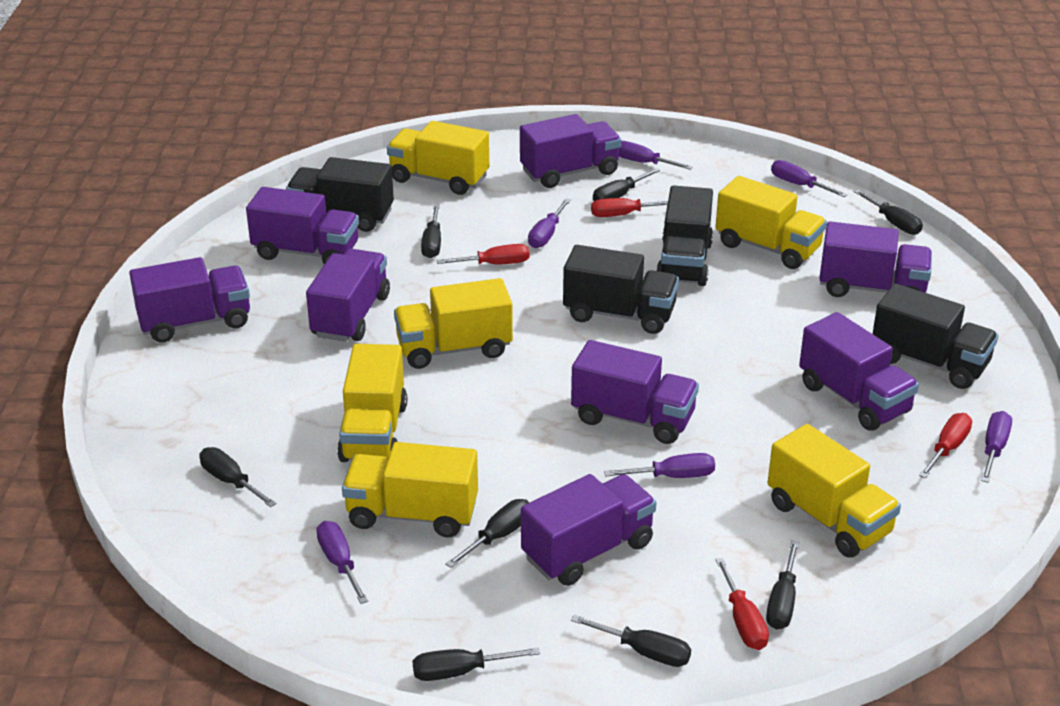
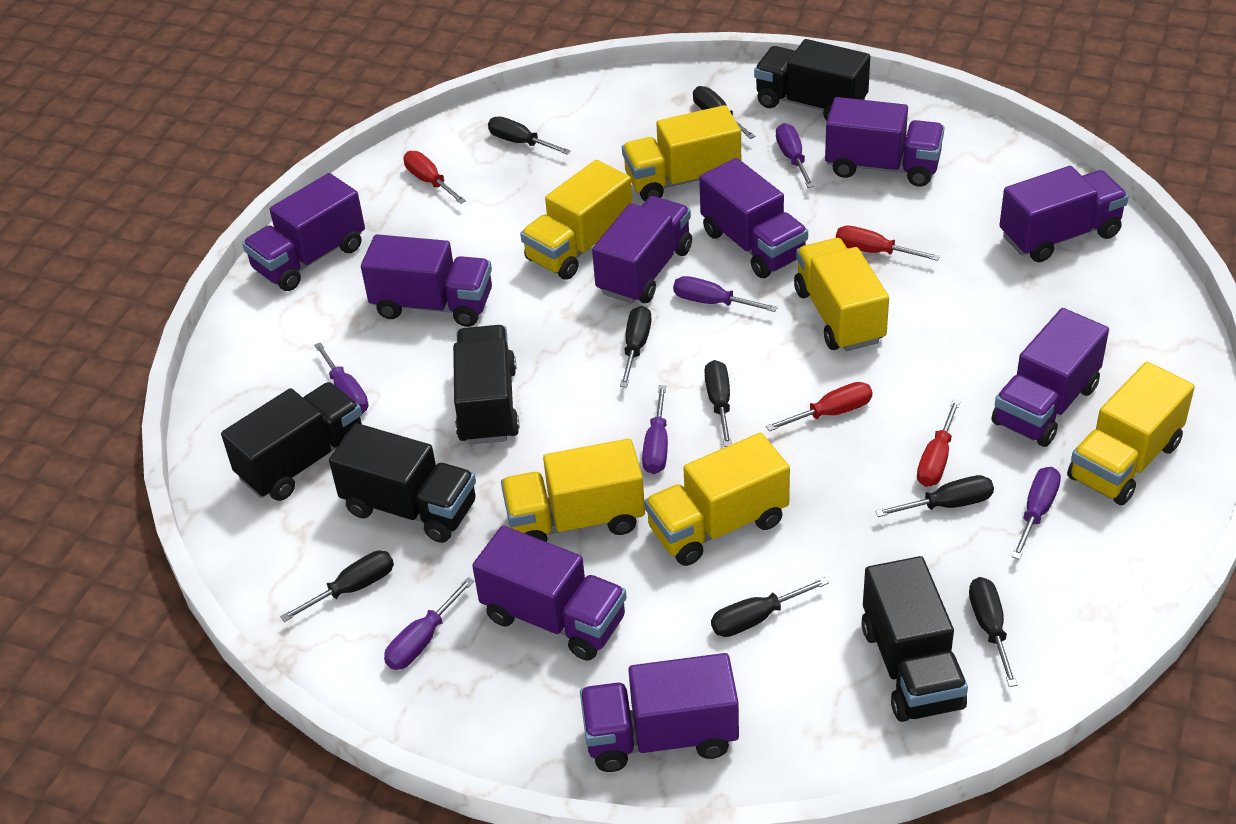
black truck: 4 -> 5
purple truck: 8 -> 9

